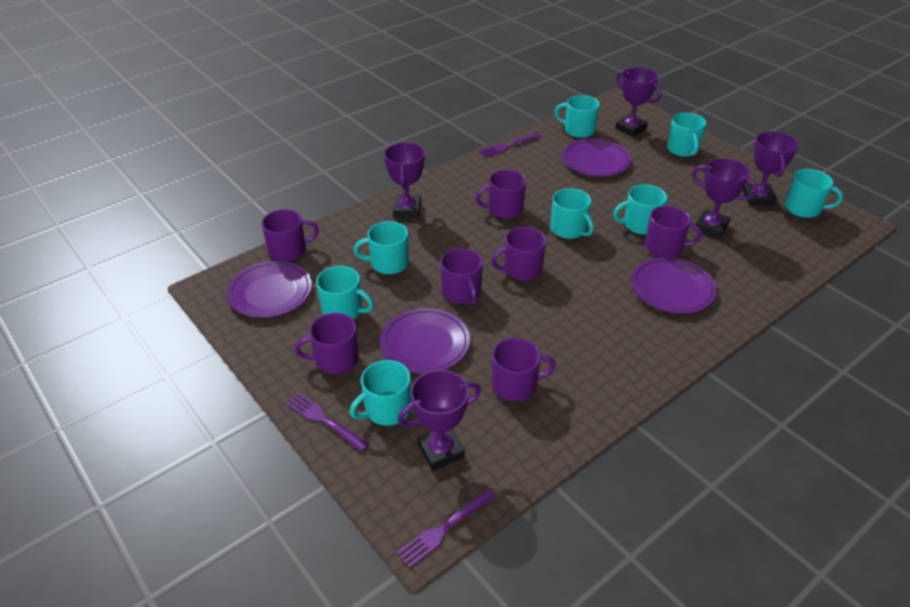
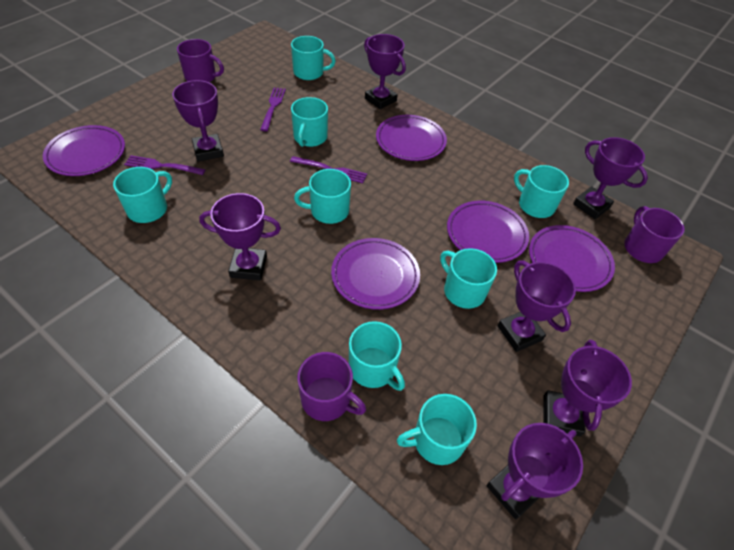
purple mug: 7 -> 3
purple plate: 4 -> 5
purple trophy: 5 -> 7

